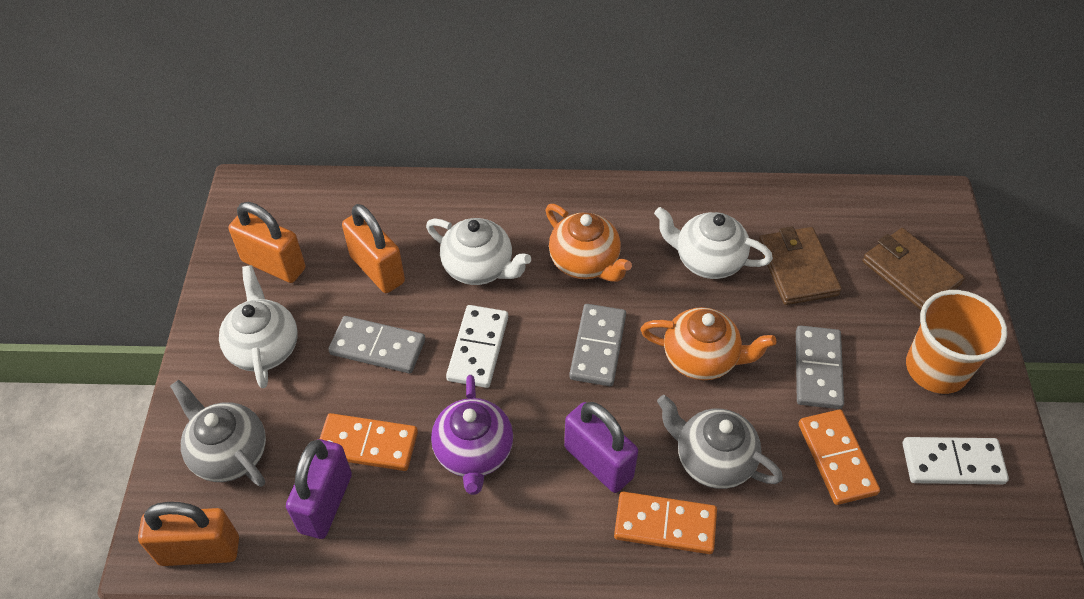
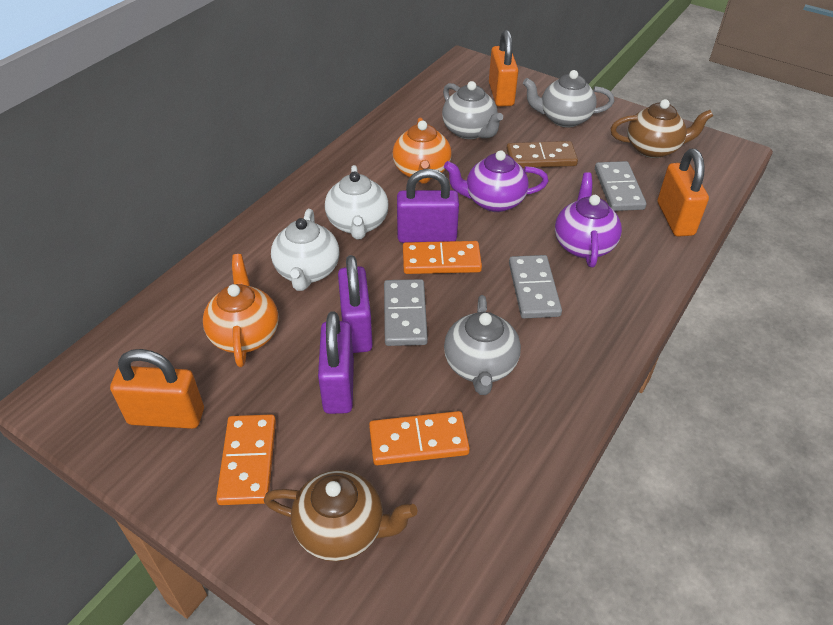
brown domino: 0 -> 1
brown teapot: 0 -> 2
brown wallet: 2 -> 0
grey teapot: 2 -> 3
orange cup: 1 -> 0
purple padlock: 2 -> 3
purple teapot: 1 -> 2
white domino: 2 -> 0
white teapot: 3 -> 2

